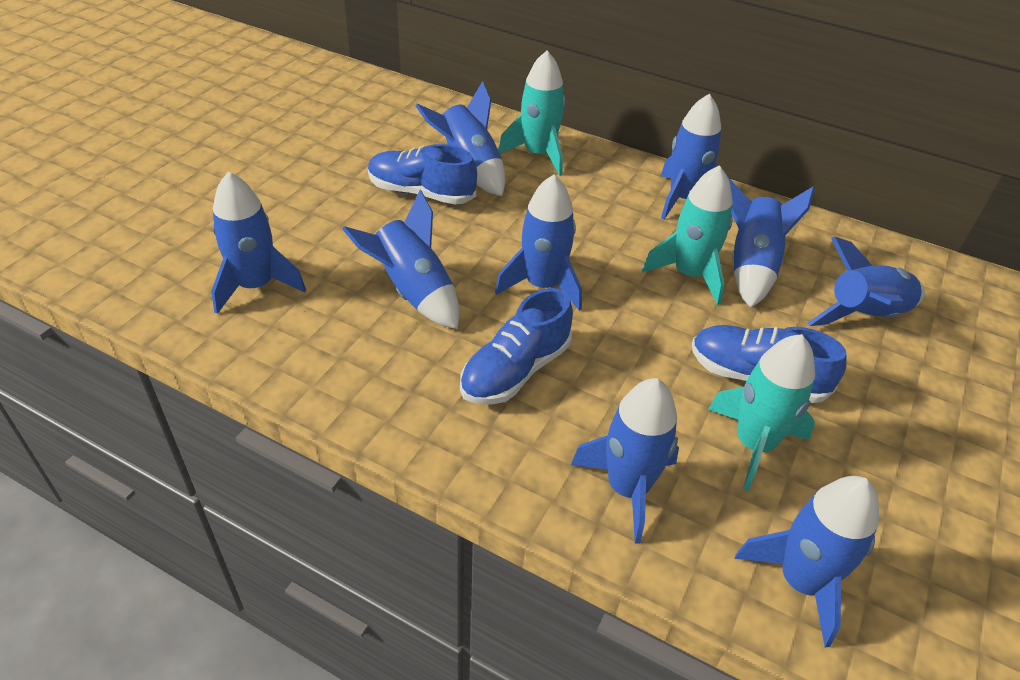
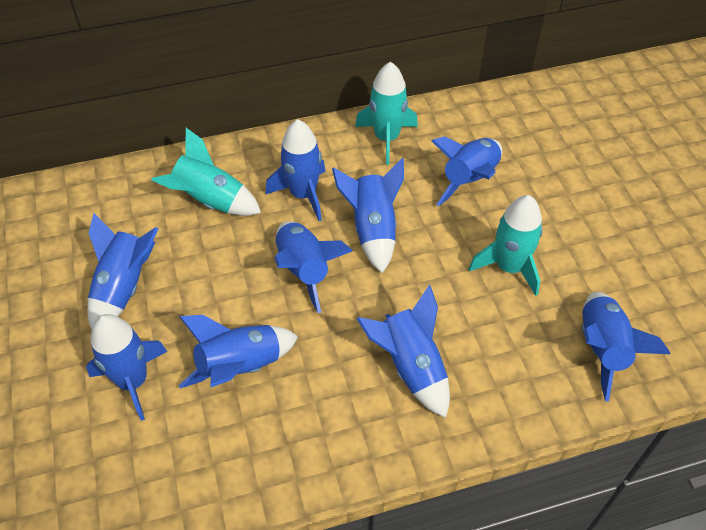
blue shoe: 3 -> 0

